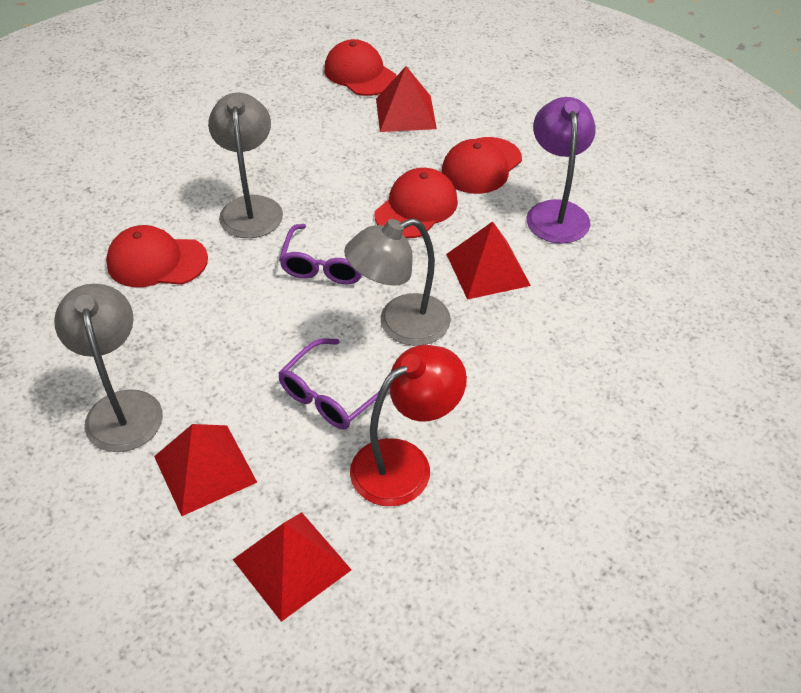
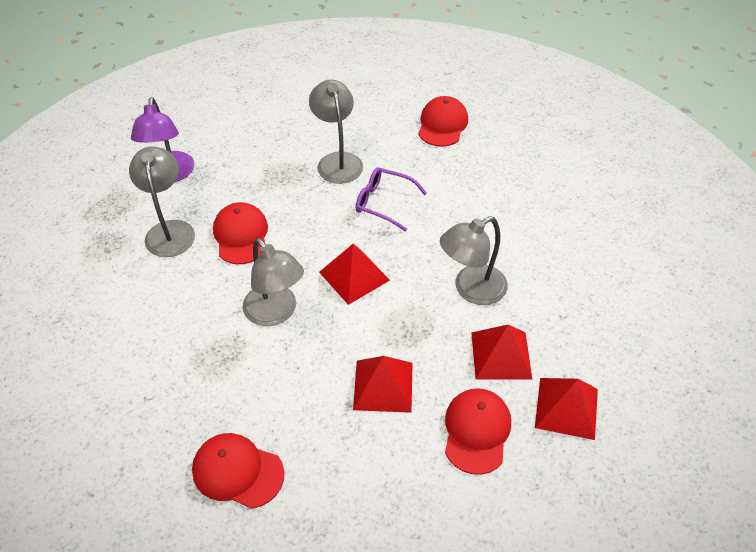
grey lamp: 3 -> 4
purple glasses: 2 -> 1
red lamp: 1 -> 0

